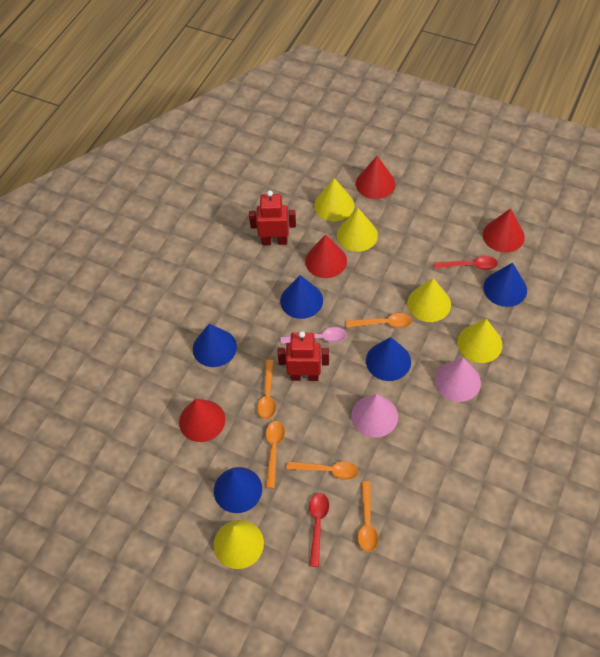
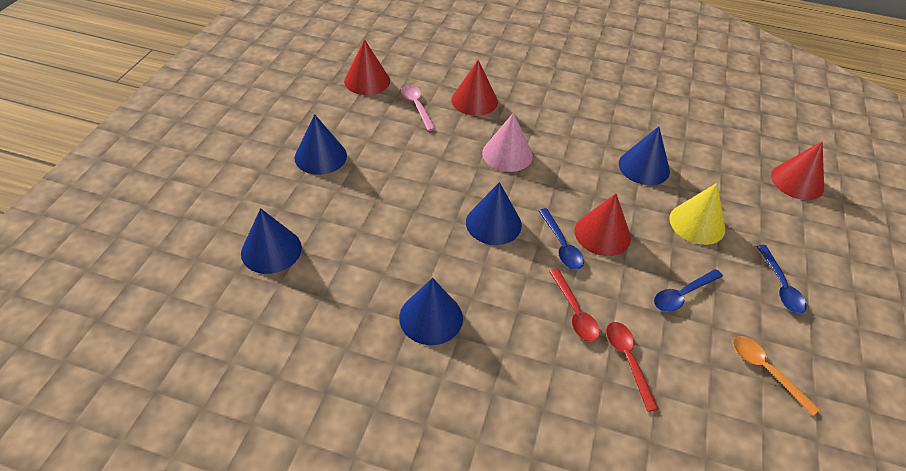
blue spoon: 0 -> 3
orange spoon: 5 -> 1
pink cone: 2 -> 1
red robot: 2 -> 0
yellow cone: 5 -> 1

